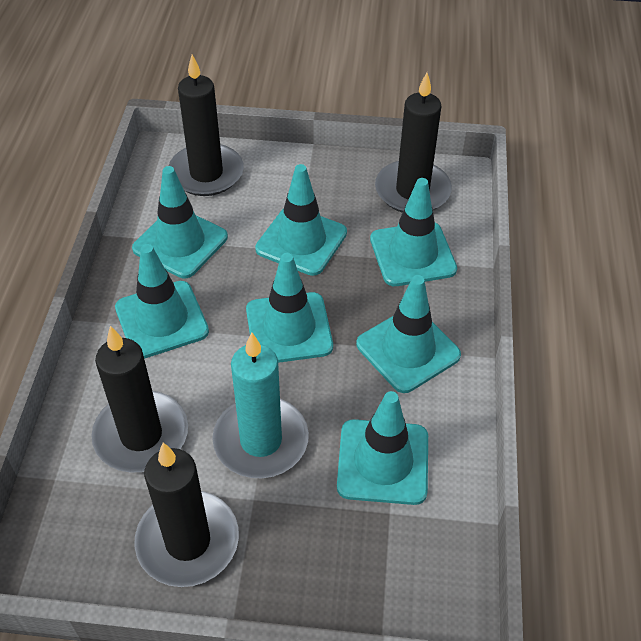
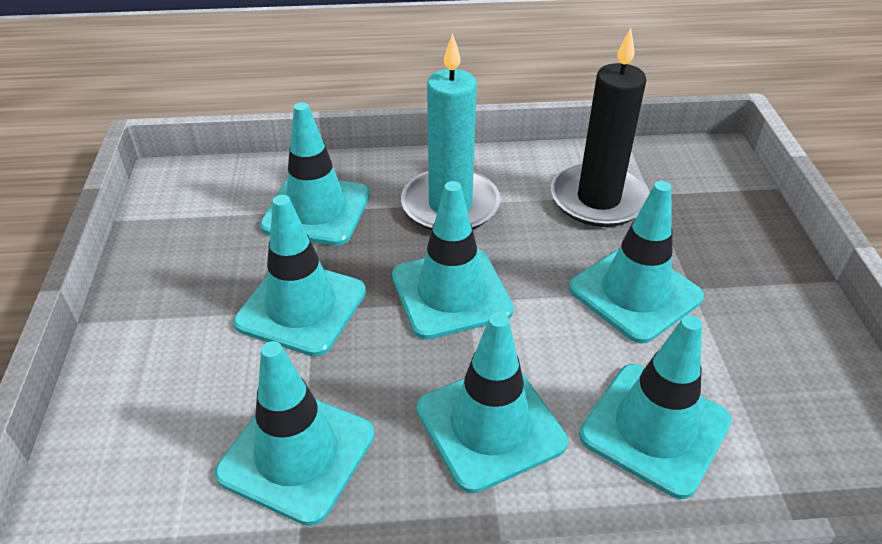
black candle: 4 -> 1

